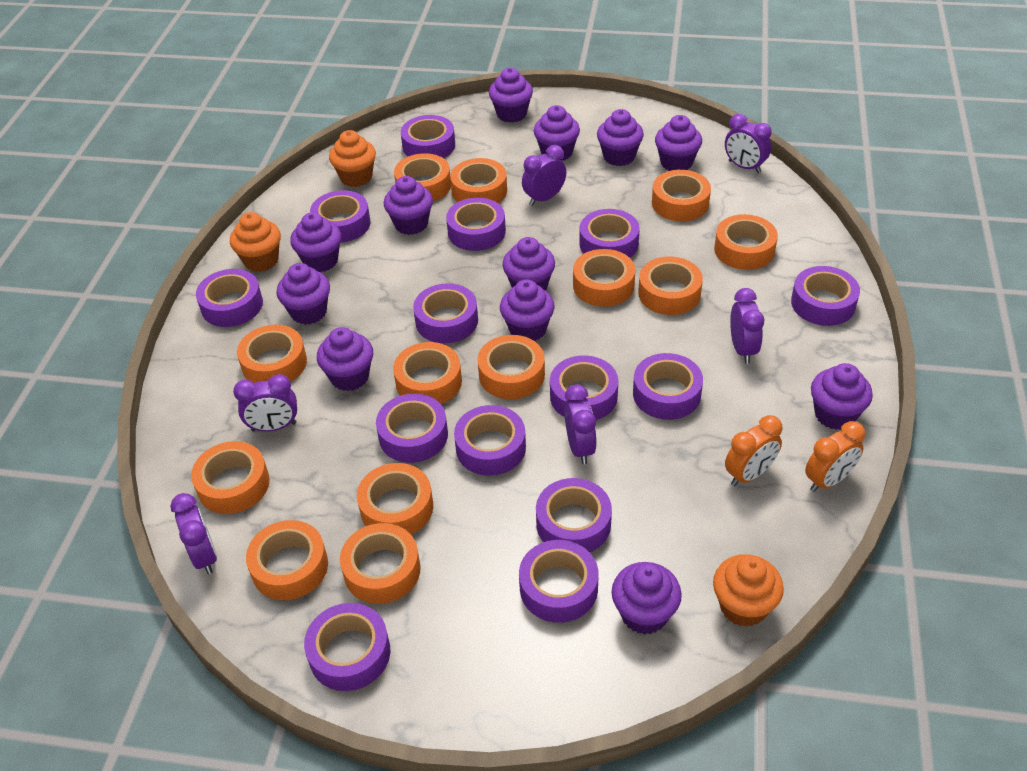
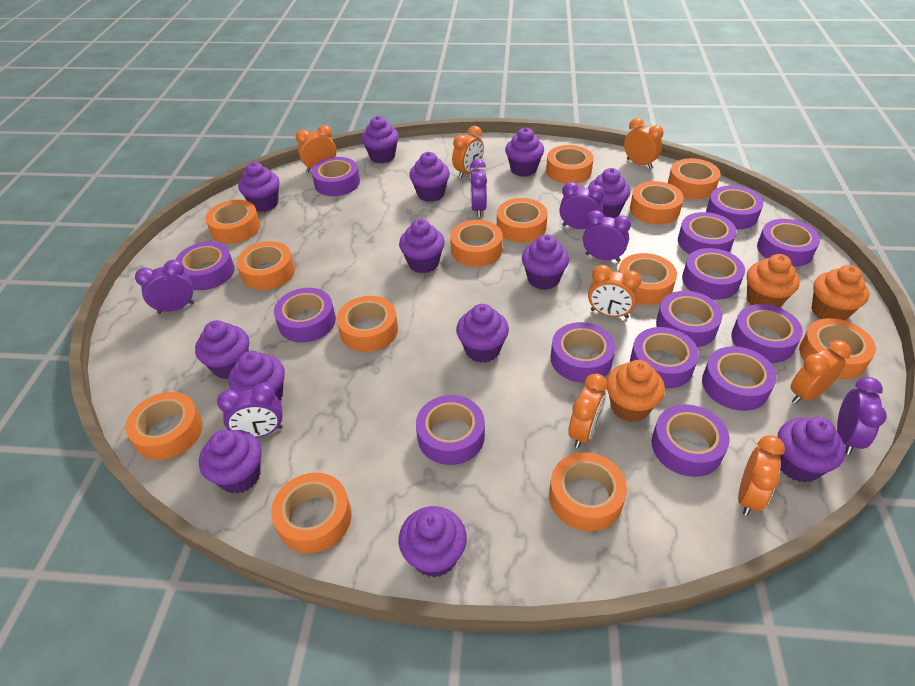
orange clock: 2 -> 7
purple cupcake: 12 -> 13

